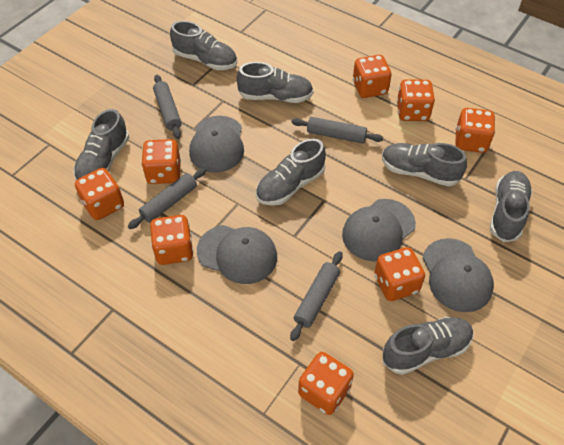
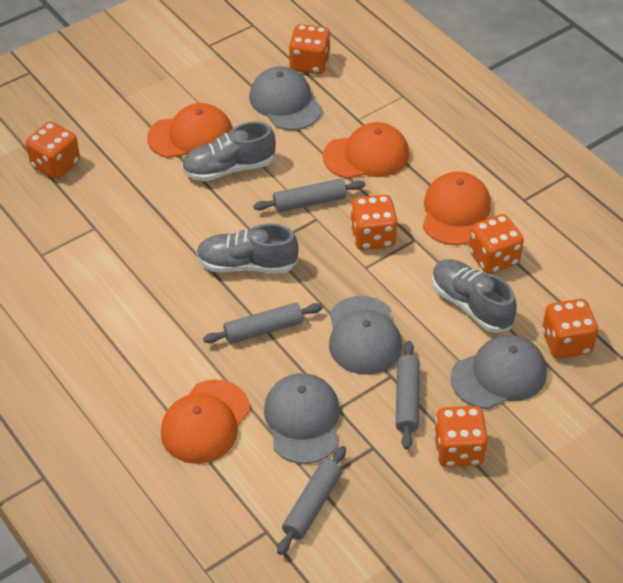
grey shoe: 7 -> 3
orange cap: 0 -> 4
orange dice: 8 -> 6

